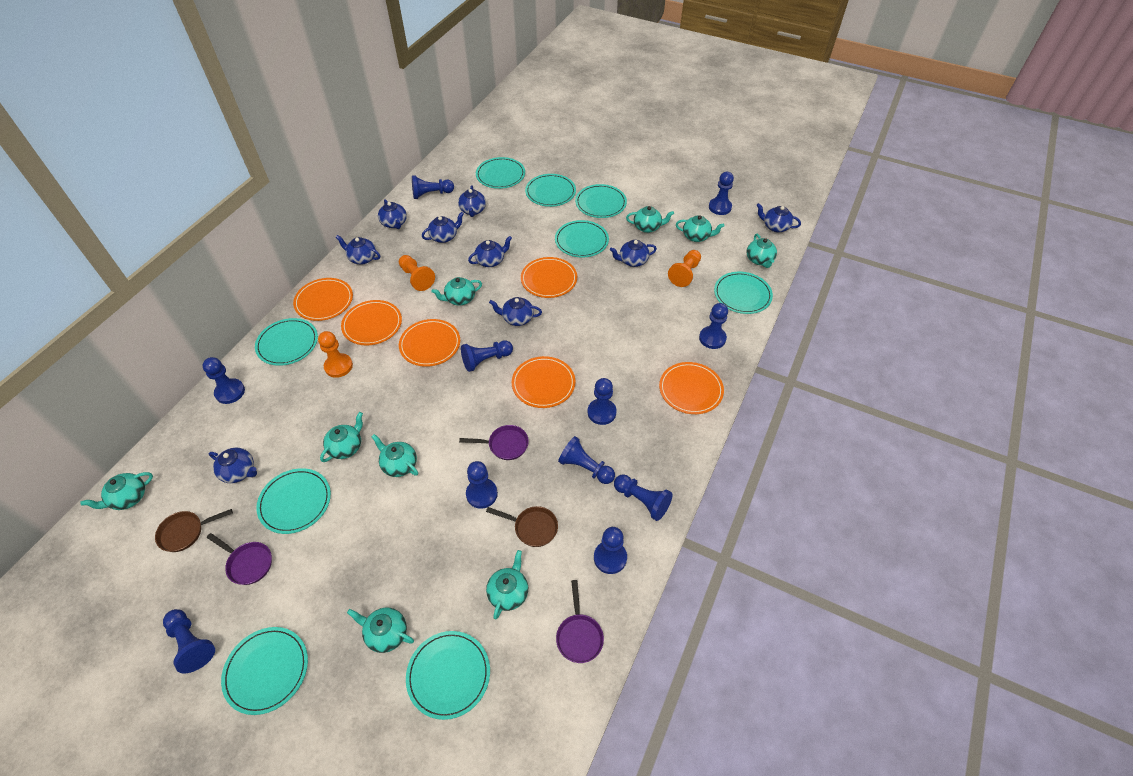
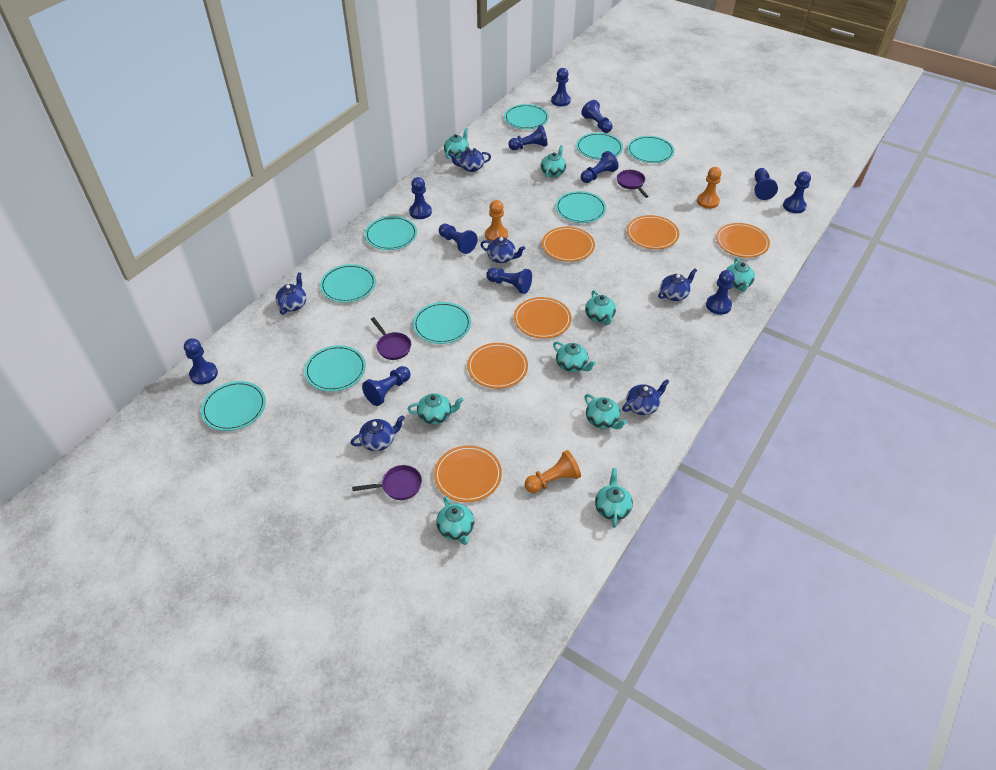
blue pawn: 11 -> 12
blue teapot: 9 -> 6
brown pan: 2 -> 0

